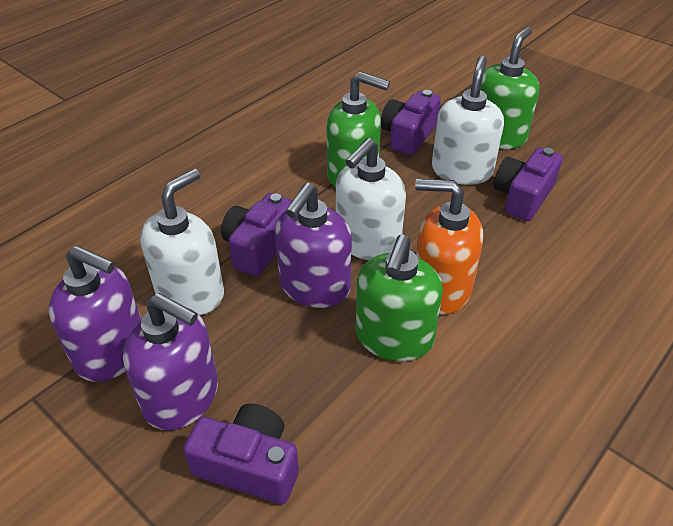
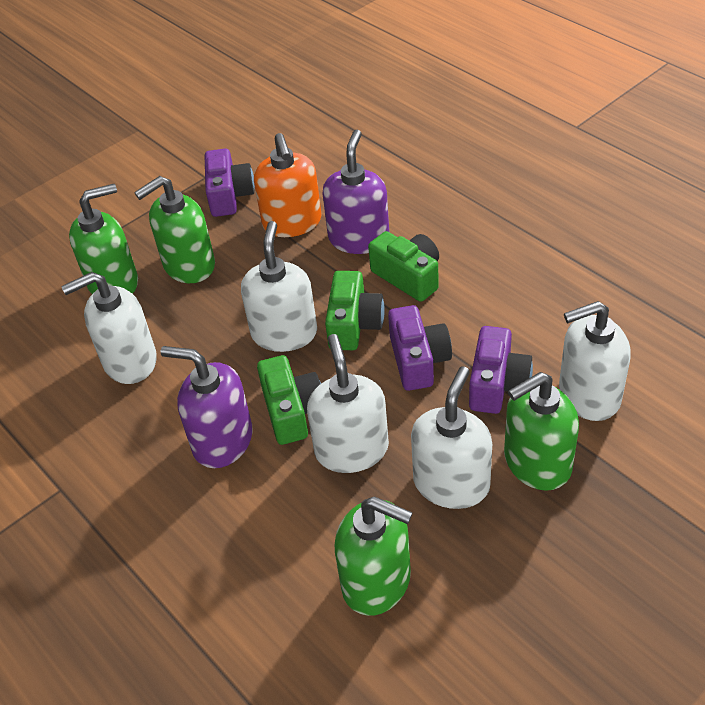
green camera: 0 -> 3
green soap dispenser: 3 -> 4
purple camera: 4 -> 3
purple soap dispenser: 3 -> 2
white soap dispenser: 3 -> 5

